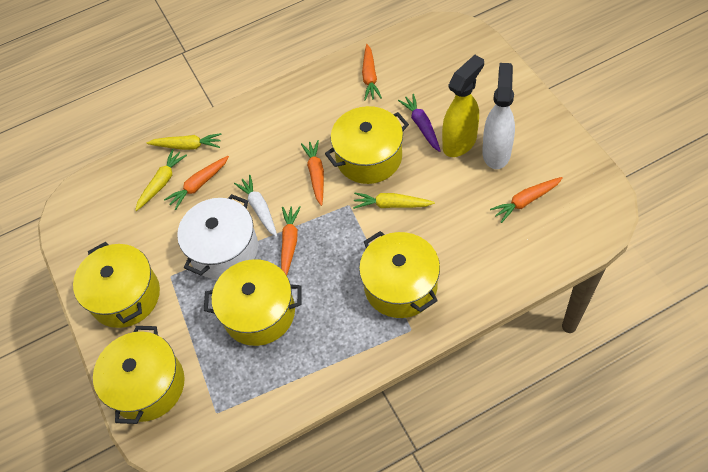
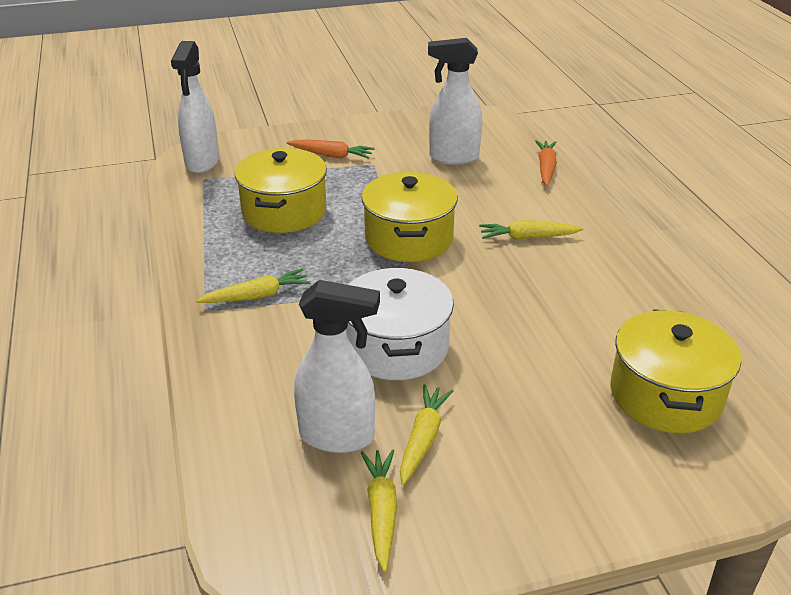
orange carrot: 5 -> 2
purple carrot: 1 -> 0
white carrot: 1 -> 0
white spray bottle: 1 -> 3
yellow carrot: 3 -> 4
yellow pot: 5 -> 3
yellow spray bottle: 1 -> 0

